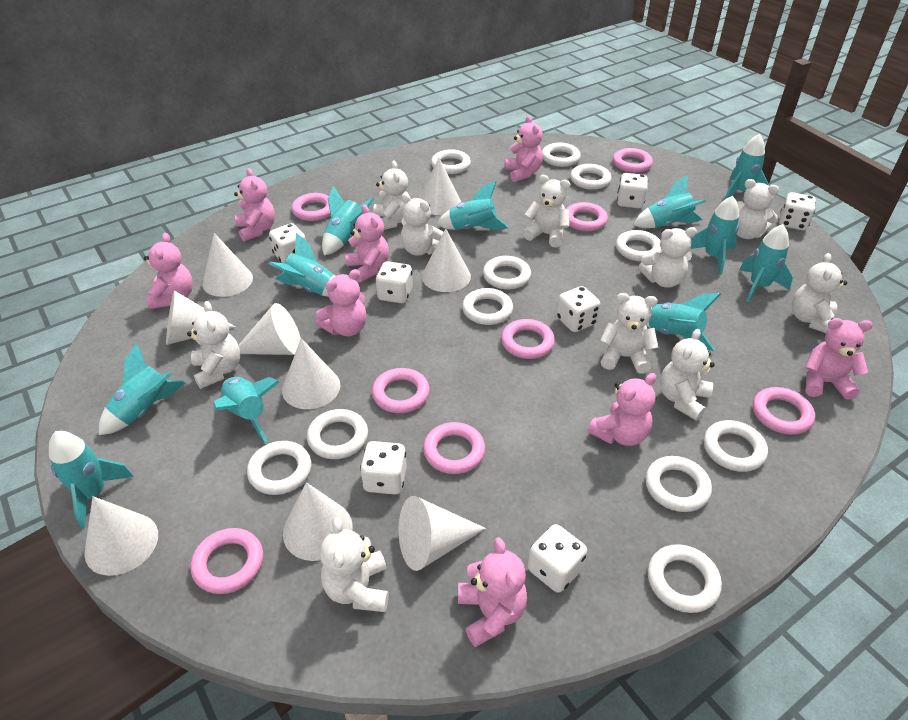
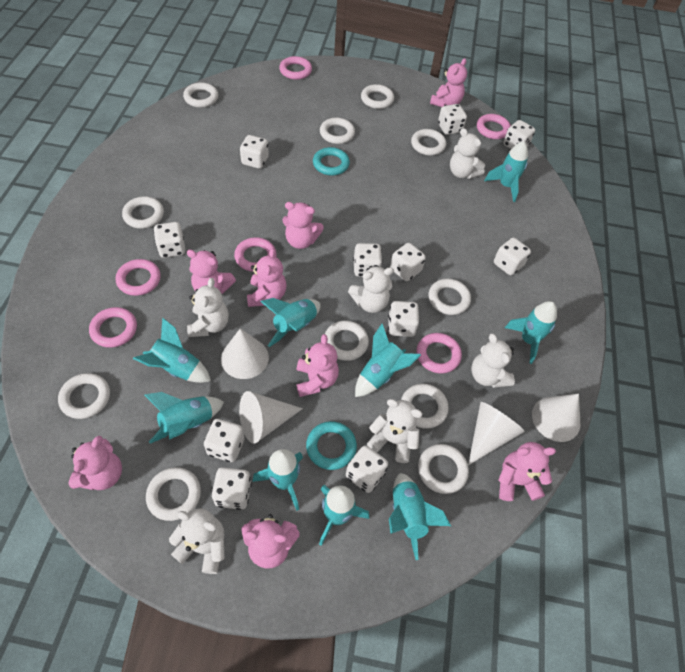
pink ring: 8 -> 6
turquoise ring: 0 -> 2
turquoise rocket: 11 -> 9
white cone: 9 -> 4
white dice: 7 -> 11
white teddy bear: 10 -> 6

